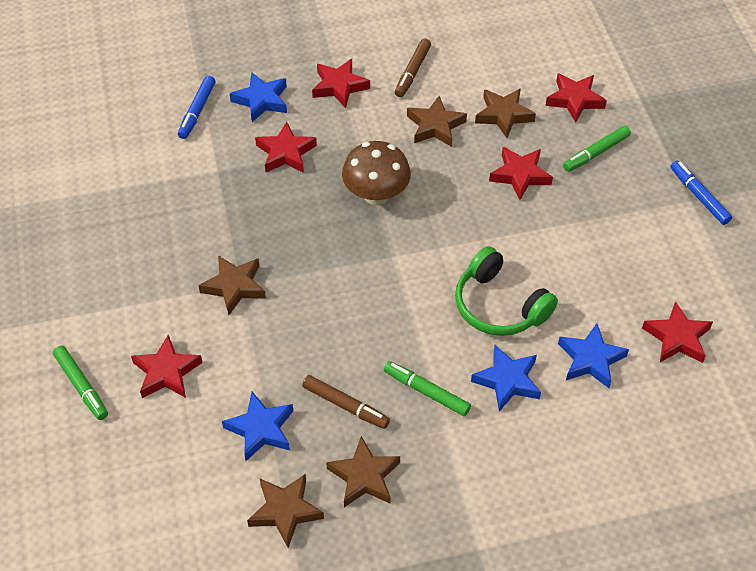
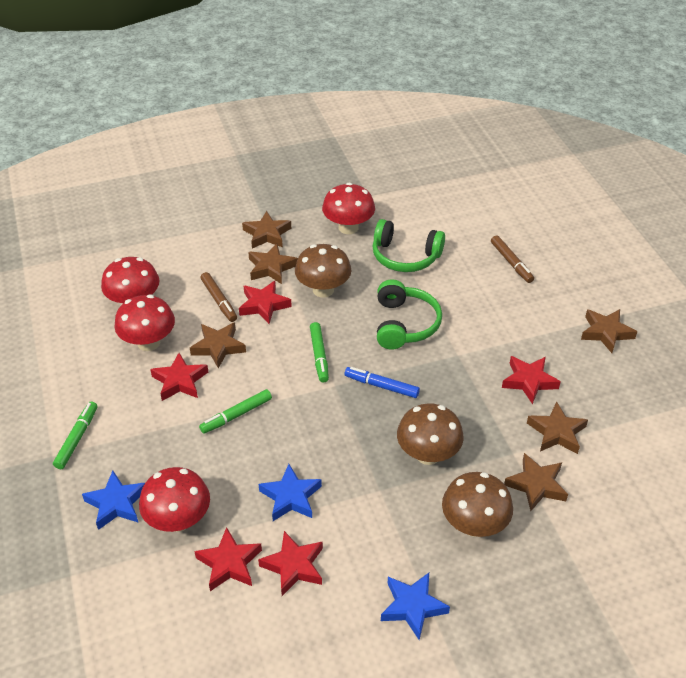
blue marker: 2 -> 1
blue star: 4 -> 3
brown mushroom: 1 -> 3
brown star: 5 -> 6
green headphones: 1 -> 2
red mushroom: 0 -> 4
red star: 6 -> 5

